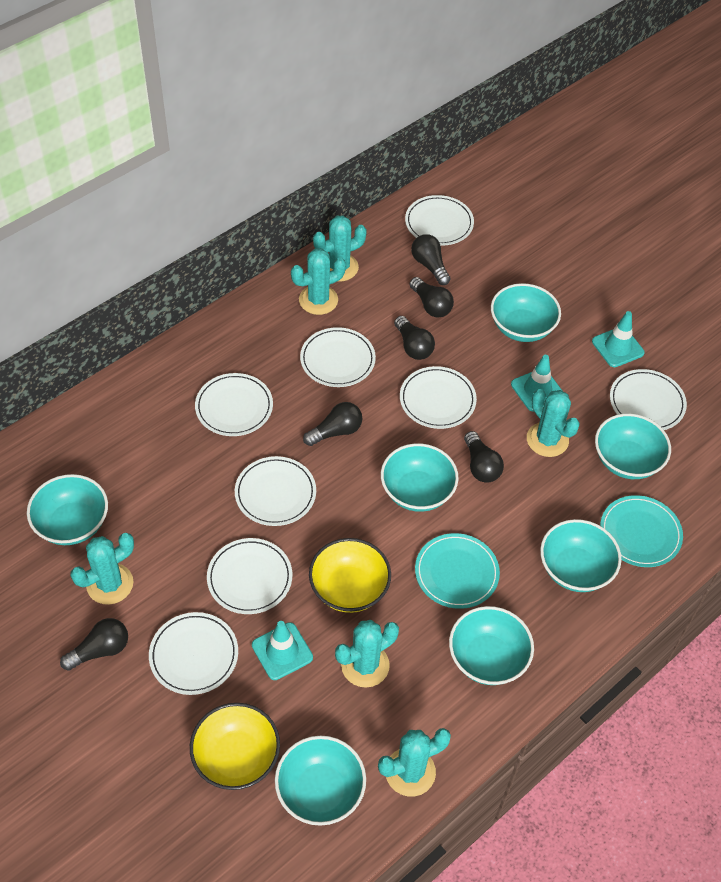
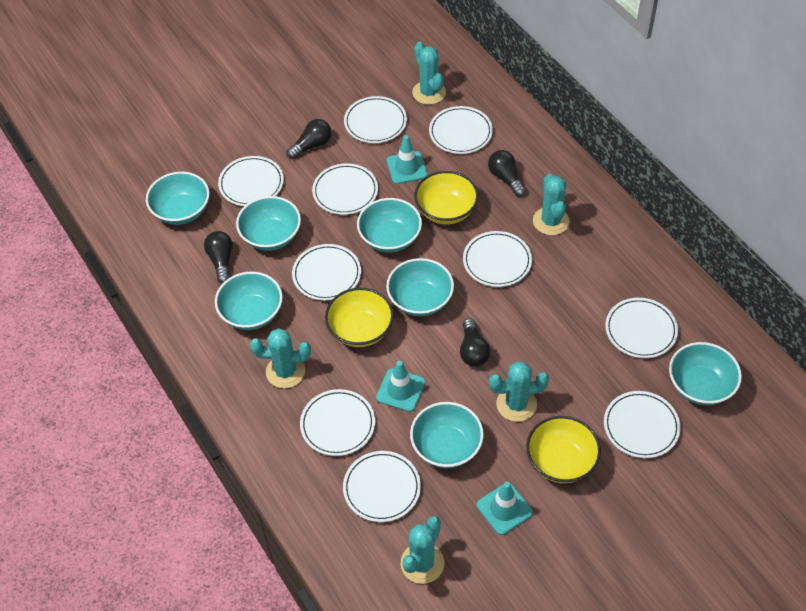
black light bulb: 6 -> 4
turquoise cactus: 6 -> 5
turquoise plate: 2 -> 0
white plate: 8 -> 10
yellow bowl: 2 -> 3

